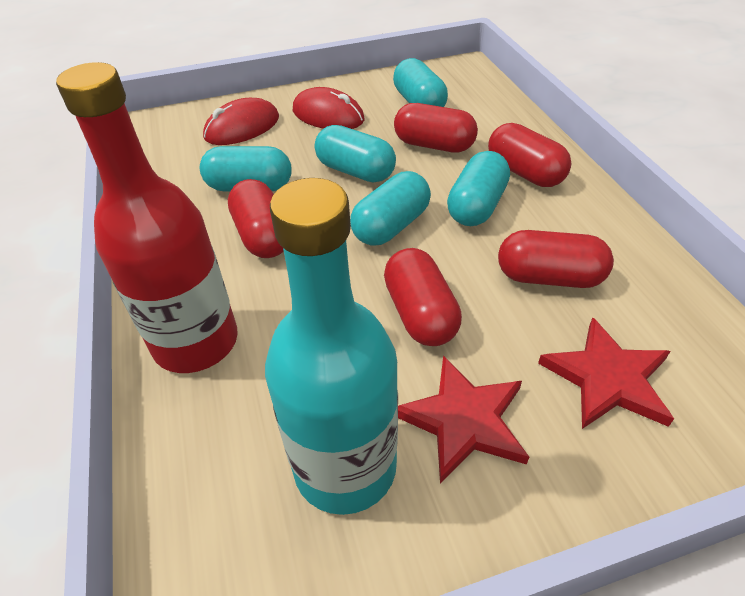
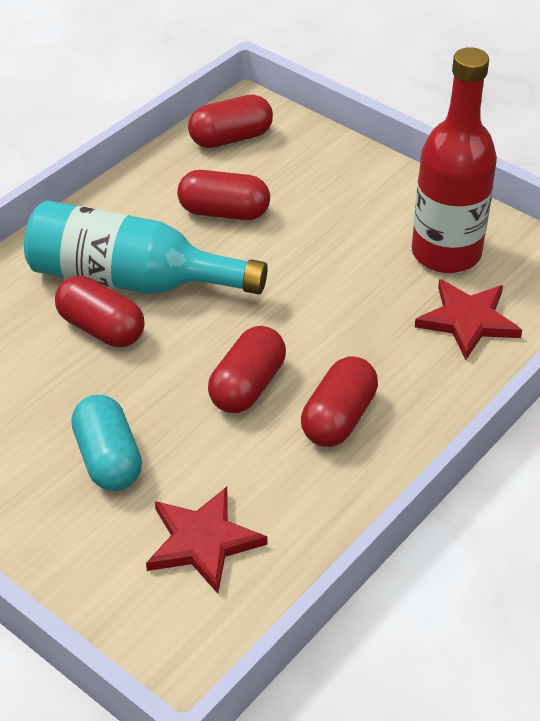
red mouse: 2 -> 0
turquoise capsule: 5 -> 1

